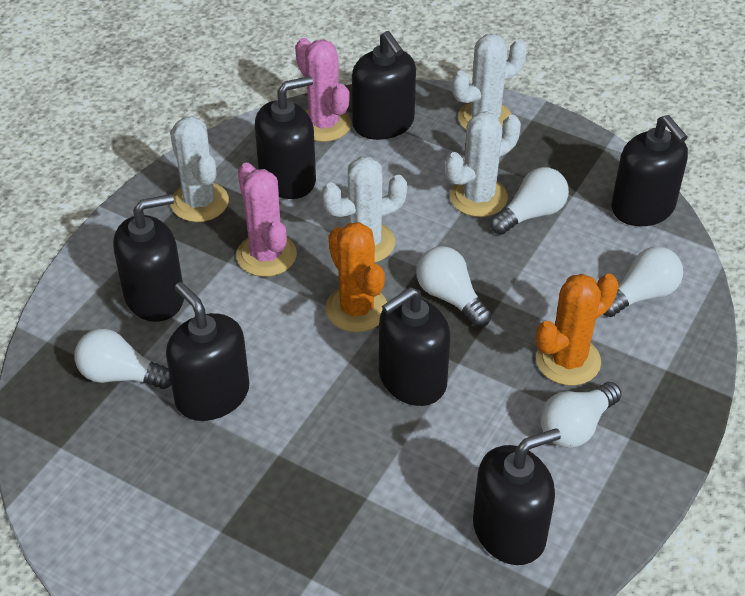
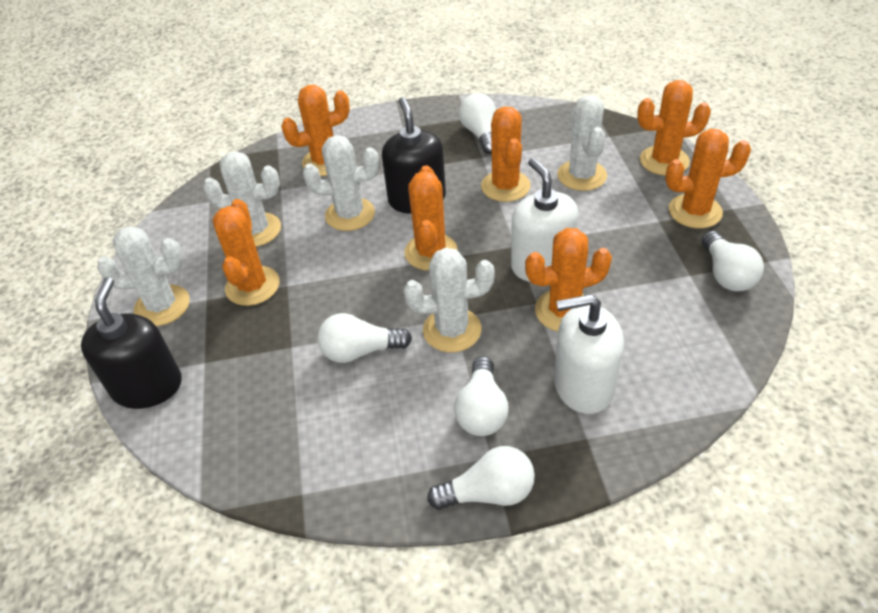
black soap dispenser: 7 -> 2
orange cactus: 2 -> 7
pink cactus: 2 -> 0
white cactus: 4 -> 5
white soap dispenser: 0 -> 2

